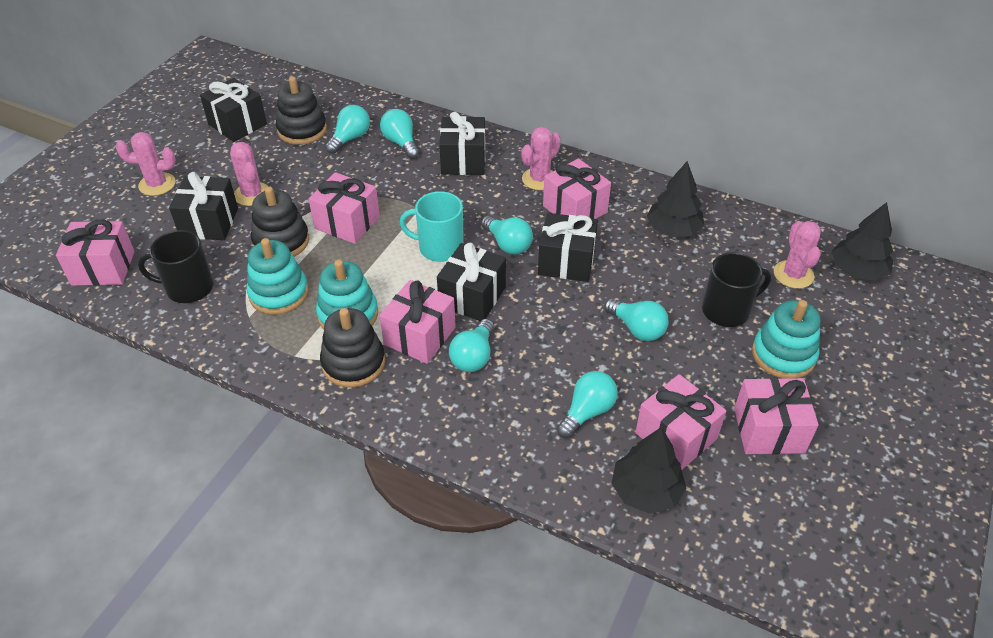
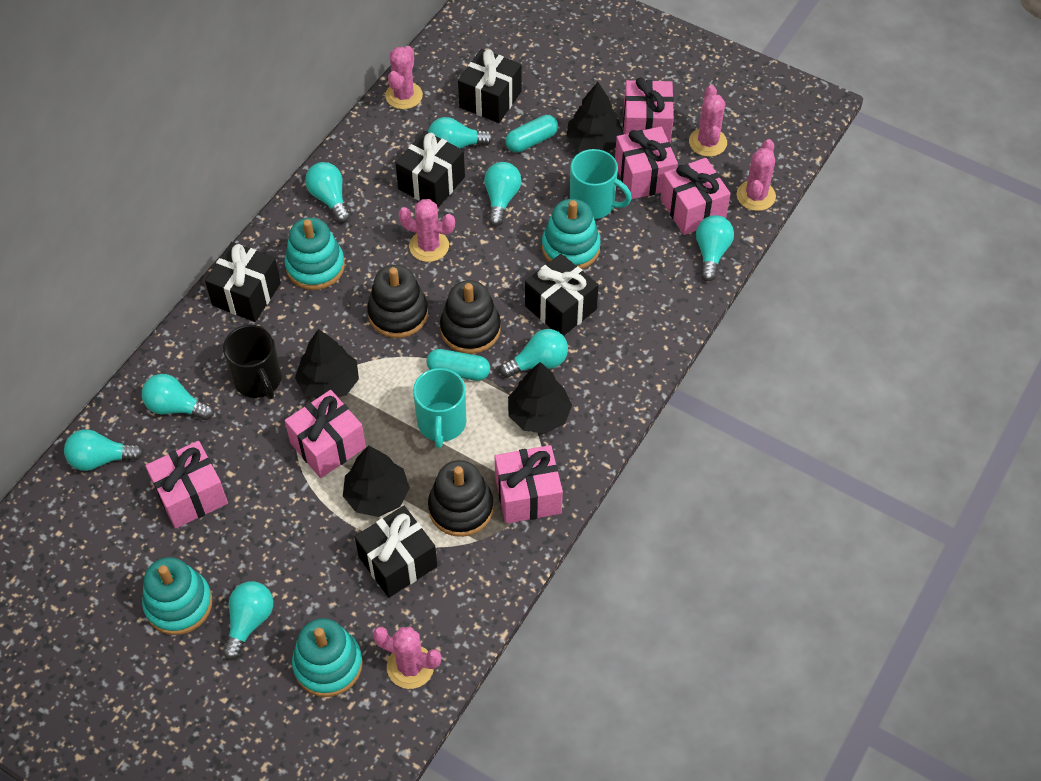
black mug: 2 -> 1
black tree: 3 -> 4
pink cactus: 4 -> 5
turquoise capsule: 0 -> 2
turquoise light bulb: 6 -> 8
turquoise mug: 1 -> 2
turquoise stacking toy: 3 -> 4

